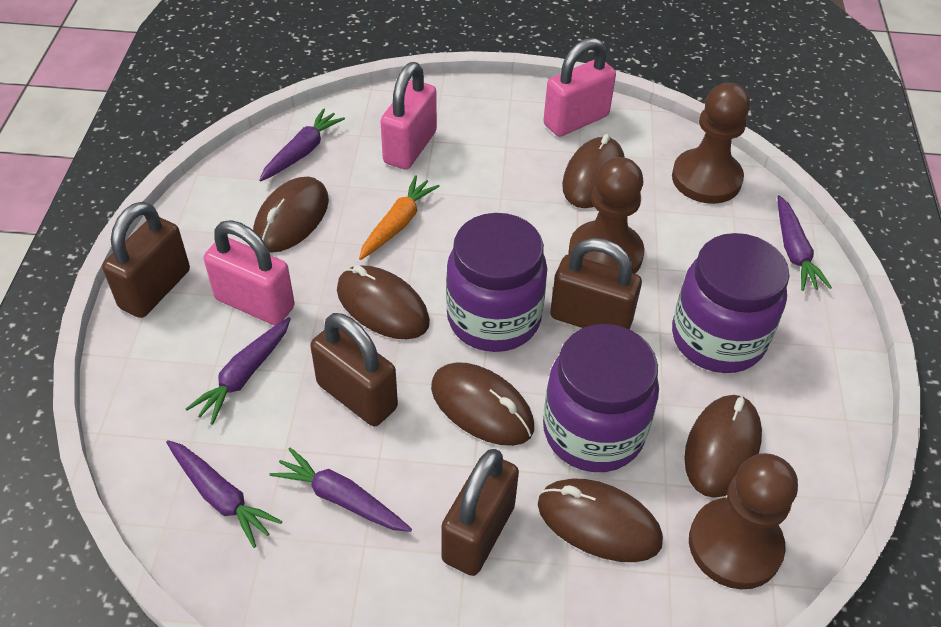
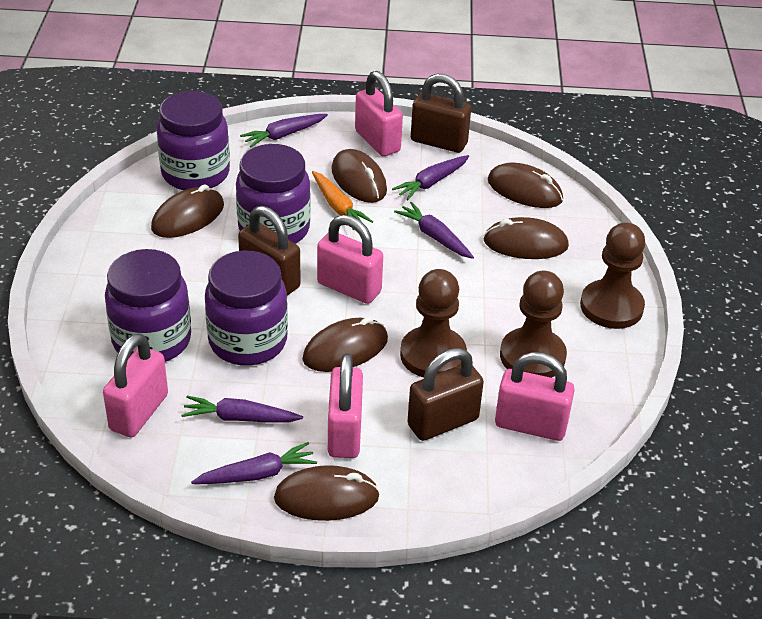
brown padlock: 4 -> 3
pink padlock: 3 -> 5
purple jar: 3 -> 4

